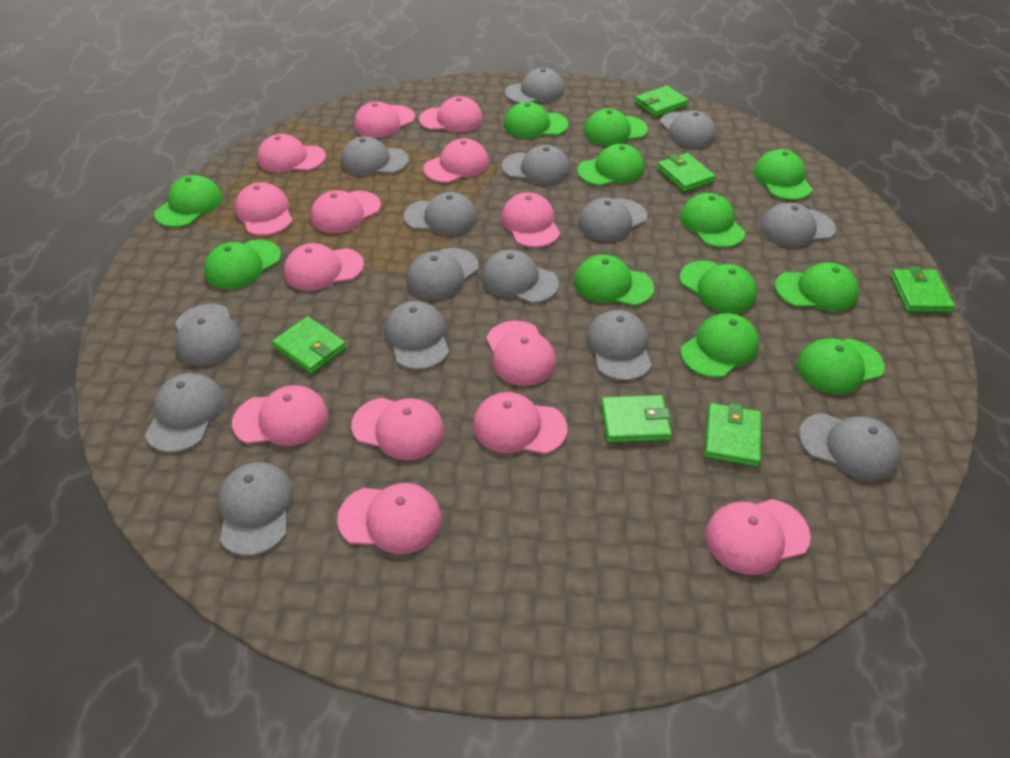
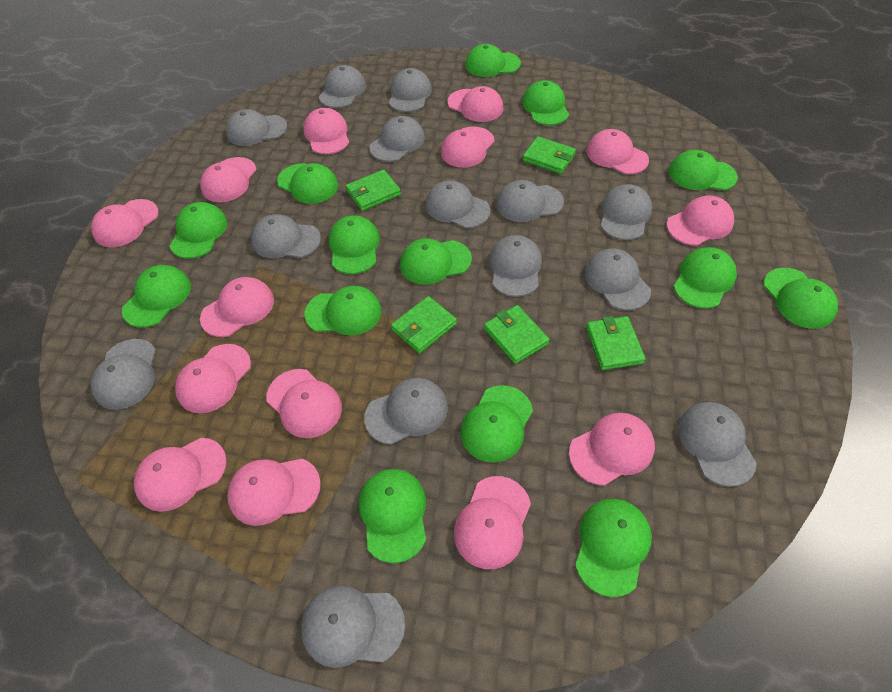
green cap: 12 -> 14
green wallet: 6 -> 5
grey cap: 15 -> 14

